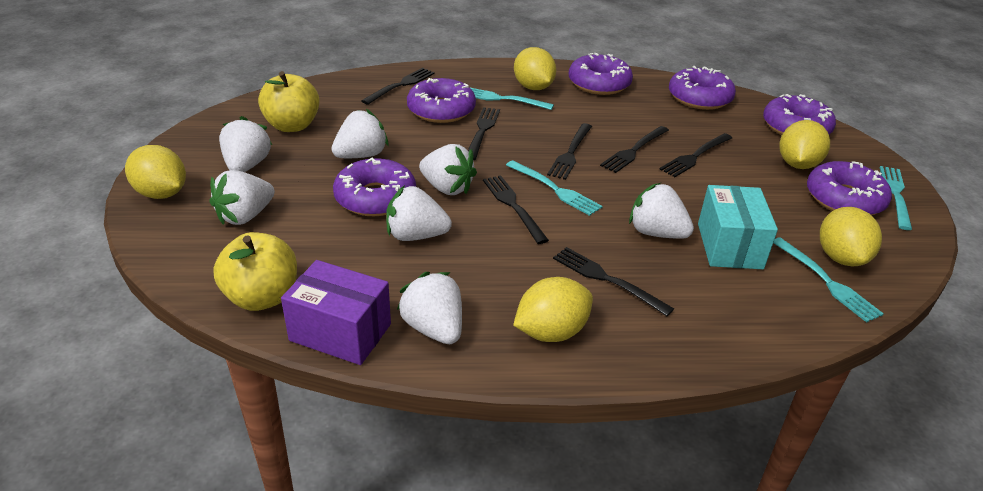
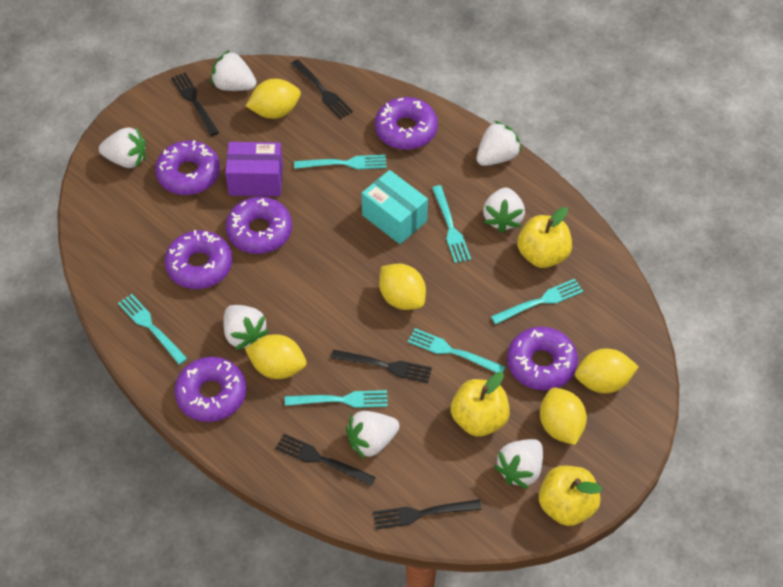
black fork: 7 -> 5
turquoise fork: 4 -> 6
yellow apple: 2 -> 3

